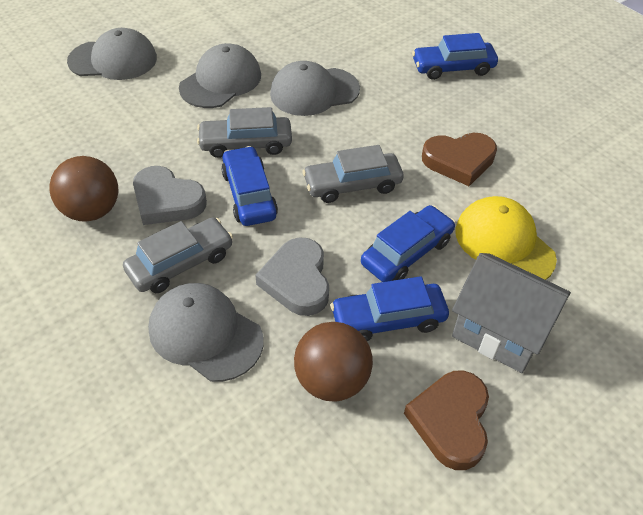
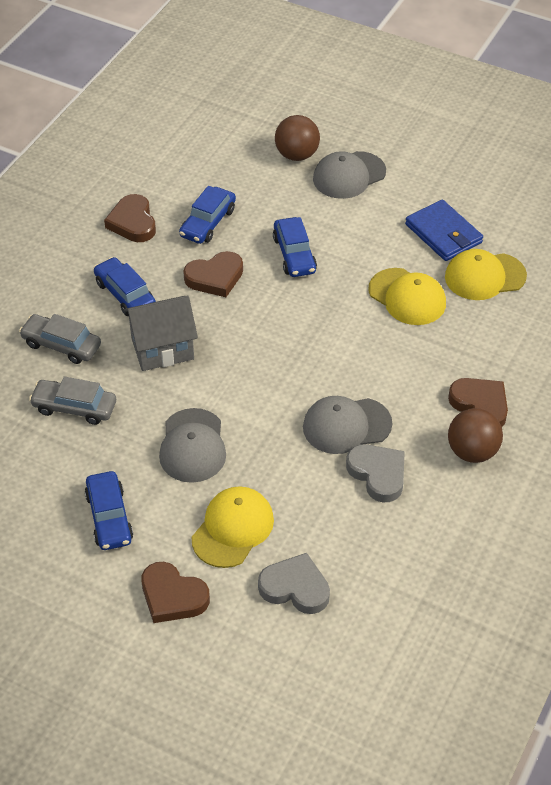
blue wallet: 0 -> 1
brown heart: 2 -> 4
grey cap: 4 -> 3
grey car: 3 -> 2
yellow cap: 1 -> 3

